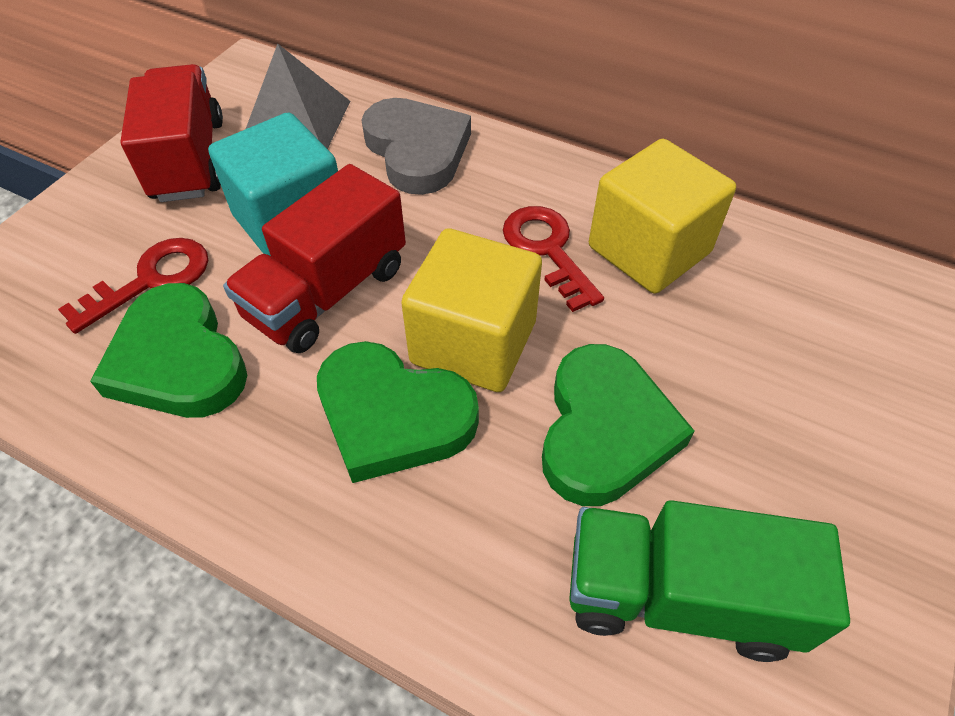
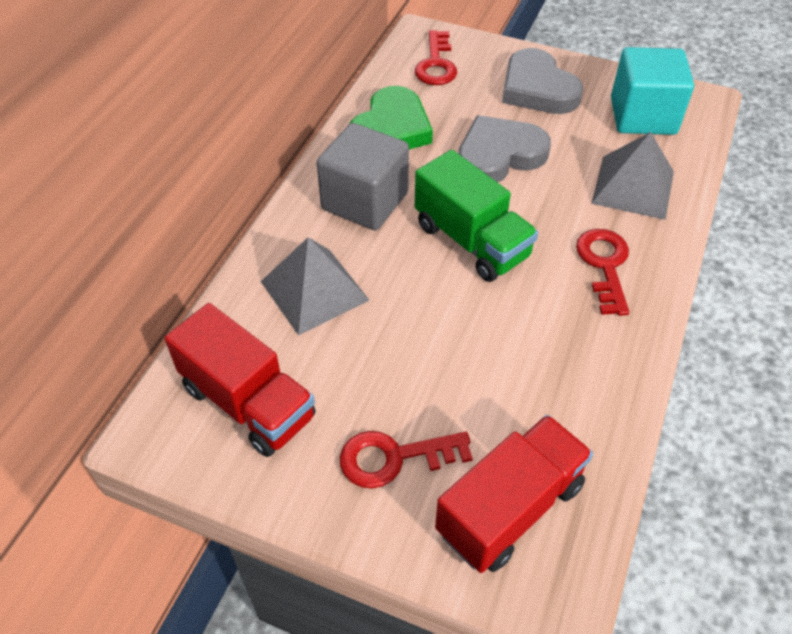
green heart: 3 -> 1
grey cube: 0 -> 1
grey heart: 1 -> 2
grey pyramid: 1 -> 2
red key: 2 -> 3
yellow cube: 2 -> 0

